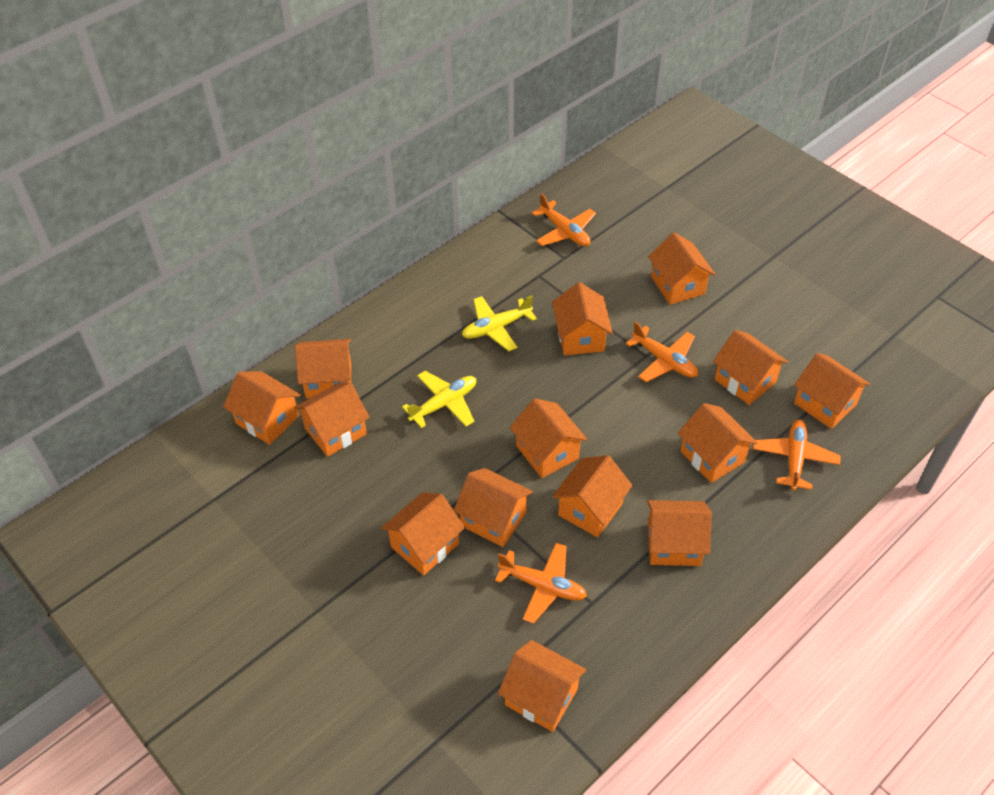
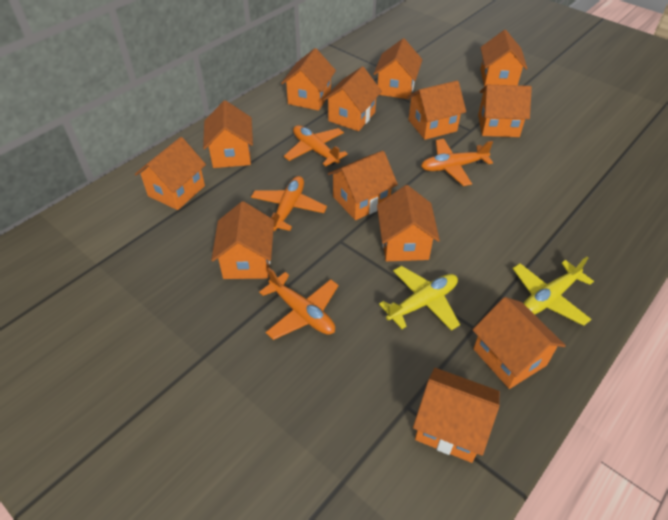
orange house: 14 -> 13

